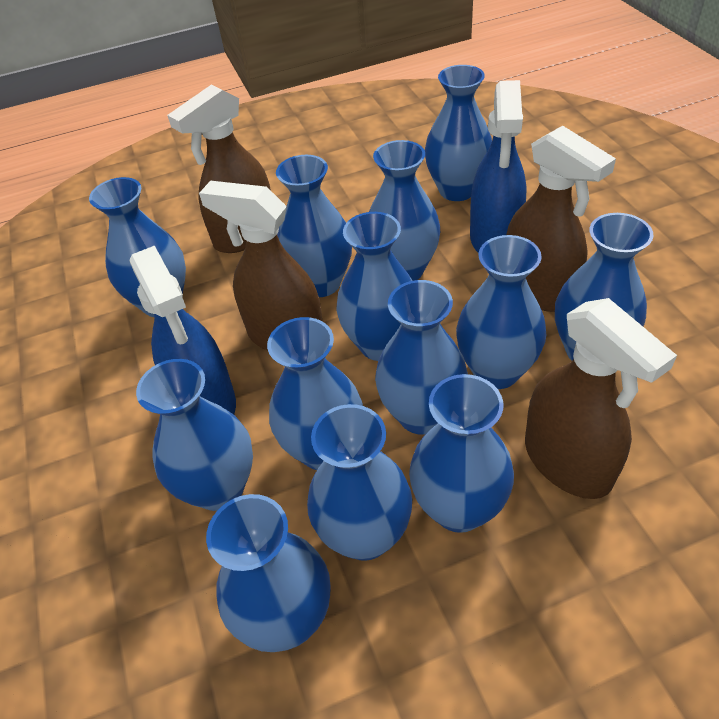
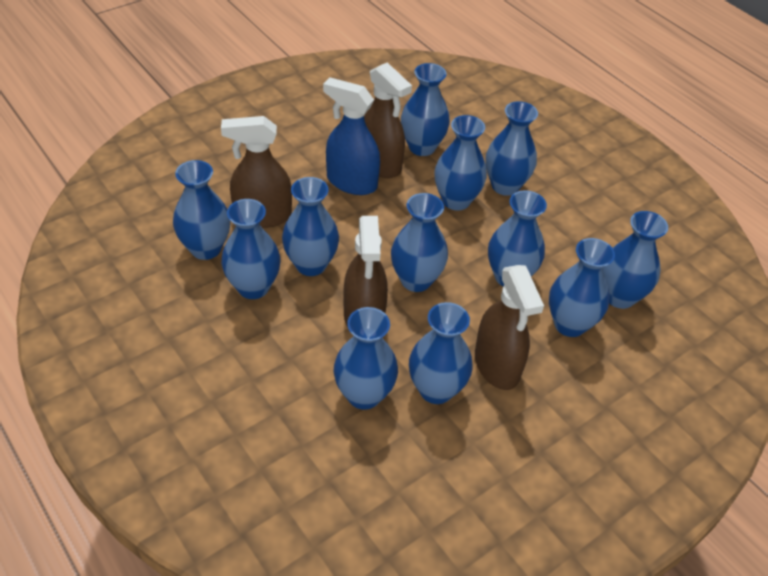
blue spray bottle: 2 -> 1
blue vase: 13 -> 12

